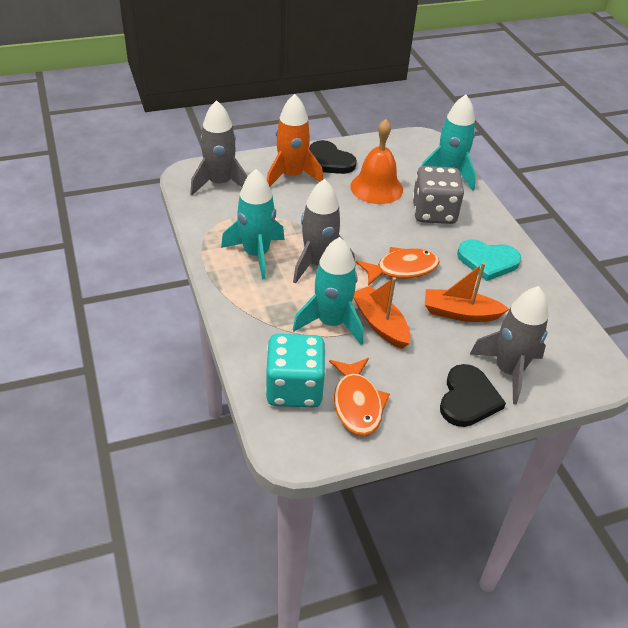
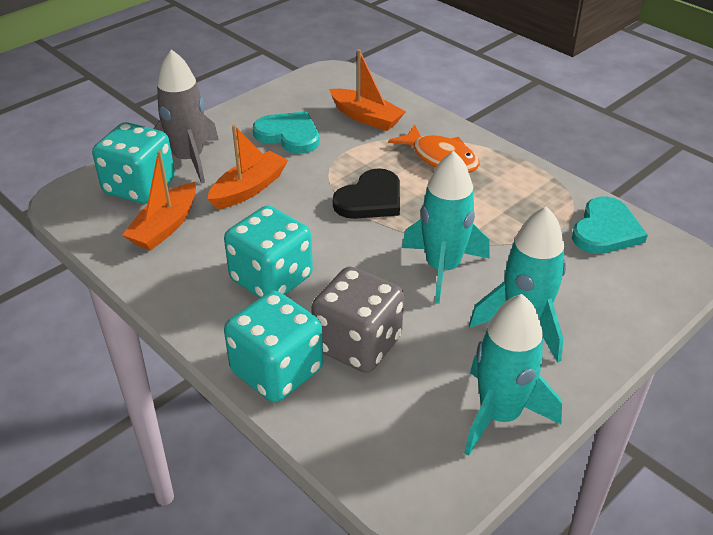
black heart: 2 -> 1
grey rocket: 3 -> 1
orange bell: 1 -> 0
orange boat: 2 -> 3
orange fish: 2 -> 1
orange rocket: 1 -> 0
turquoise dice: 1 -> 3
turquoise heart: 1 -> 2

